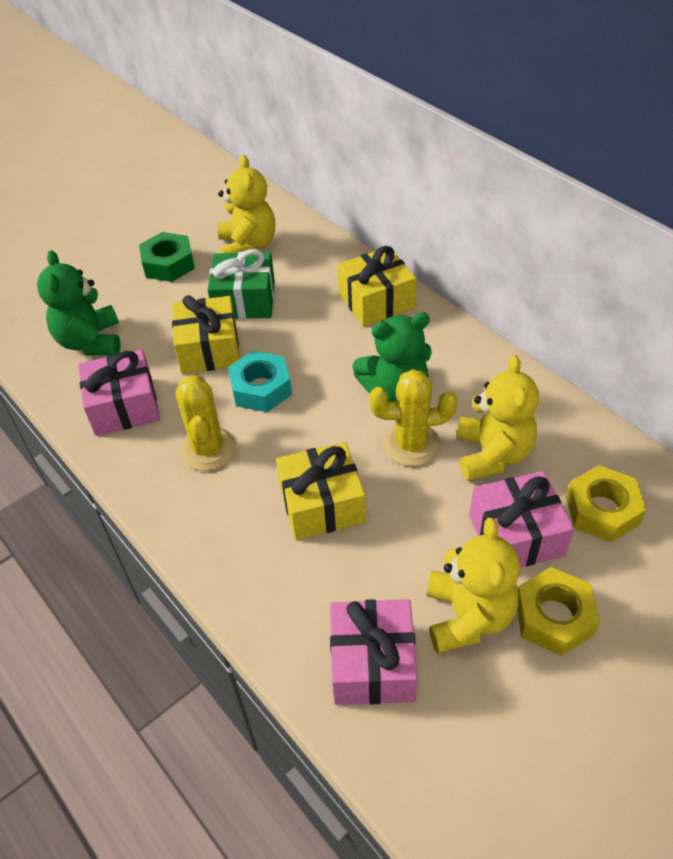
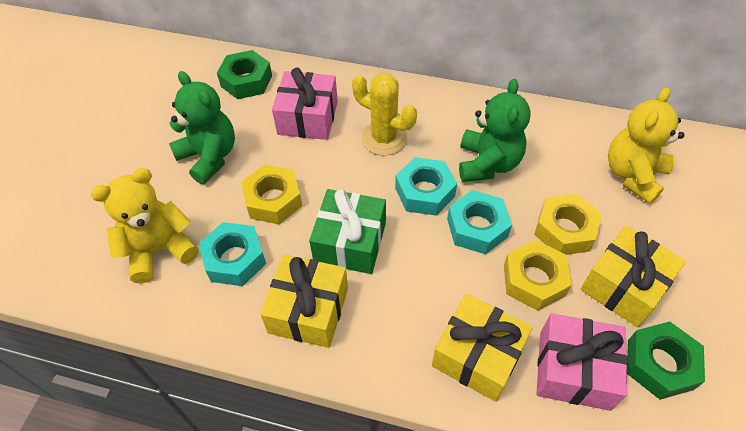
green nut: 1 -> 2
pink gift: 3 -> 2
turquoise nut: 1 -> 3
yellow cactus: 2 -> 1
yellow nut: 2 -> 3
yellow teddy bear: 3 -> 2

